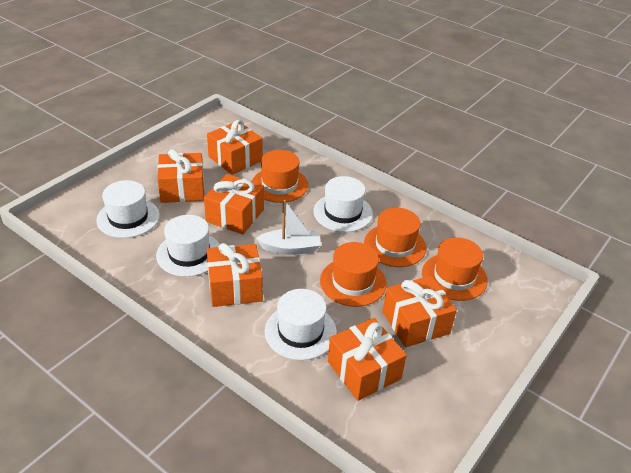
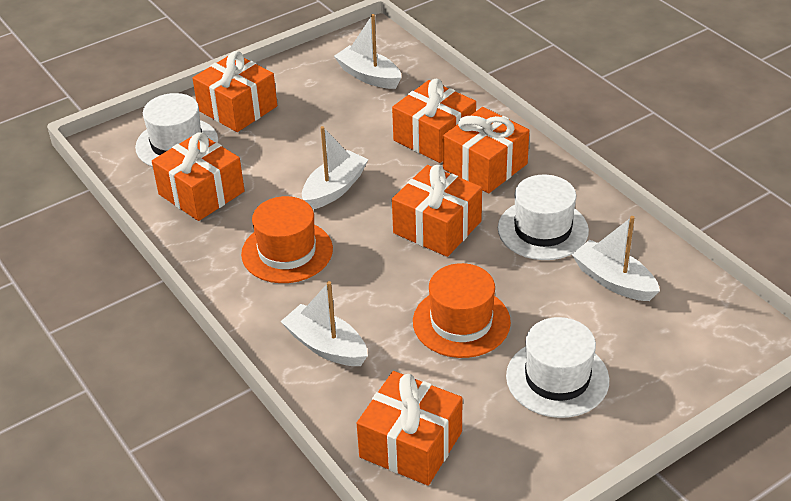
orange hat: 4 -> 2
white boat: 1 -> 4
white hat: 4 -> 3

